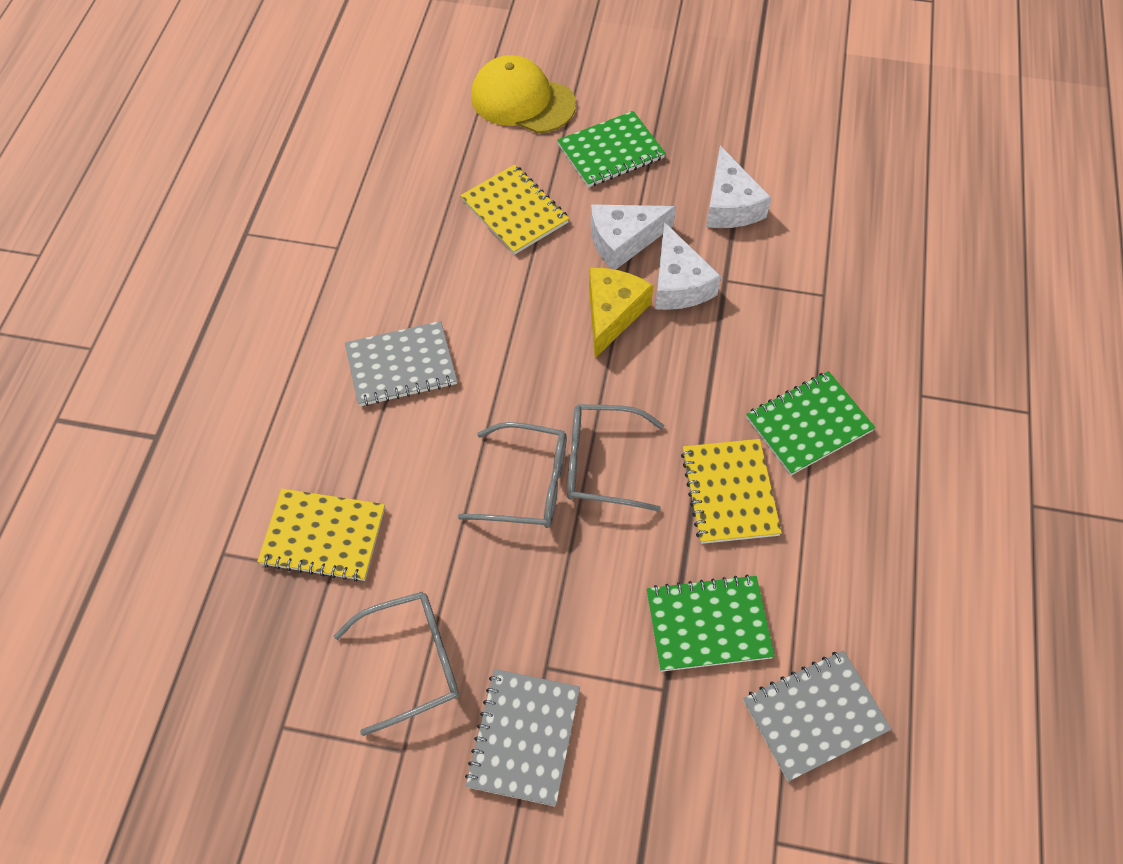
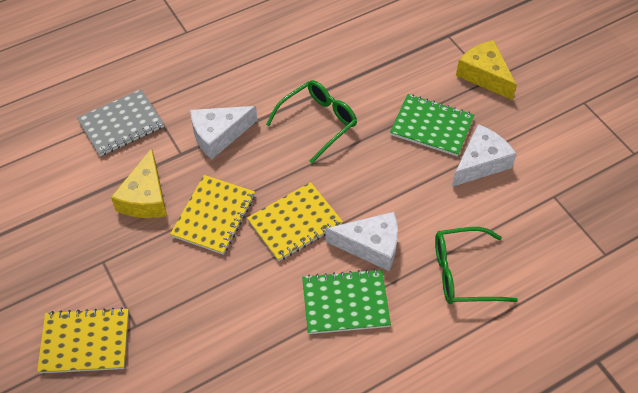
green glasses: 0 -> 2
green notebook: 3 -> 2
grey glasses: 3 -> 0
grey notebook: 3 -> 1
yellow cap: 1 -> 0
yellow cheese: 1 -> 2

